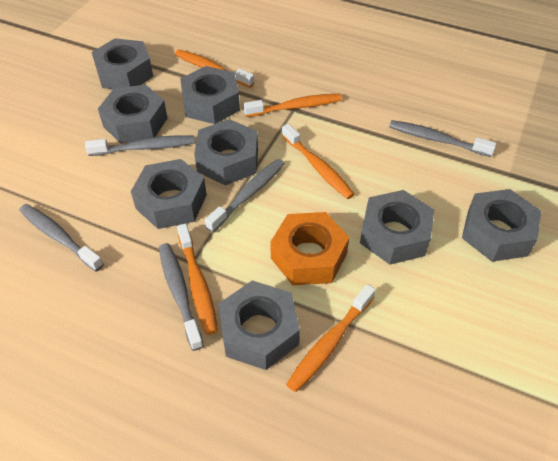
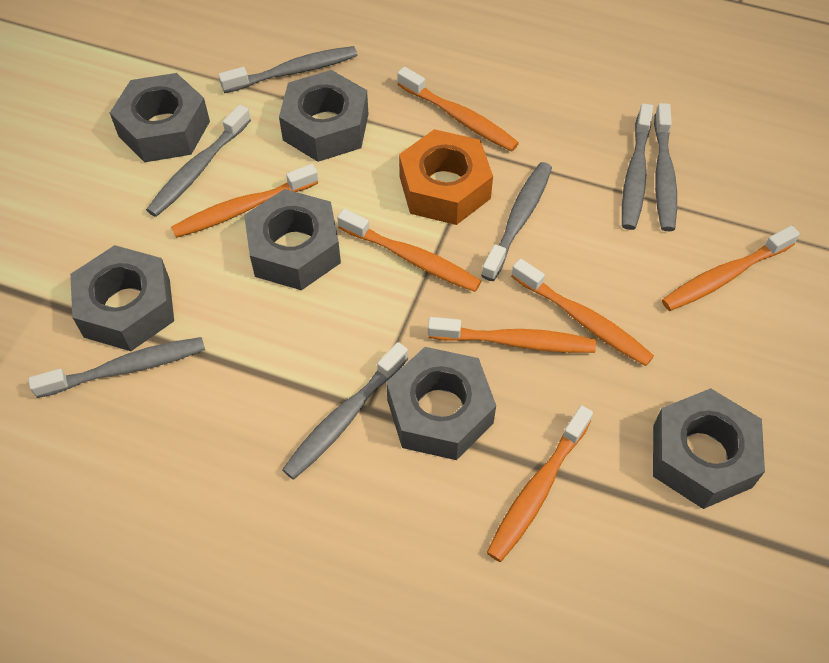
grey nut: 8 -> 6
grey toothbrush: 5 -> 7
orange toothbrush: 5 -> 7

